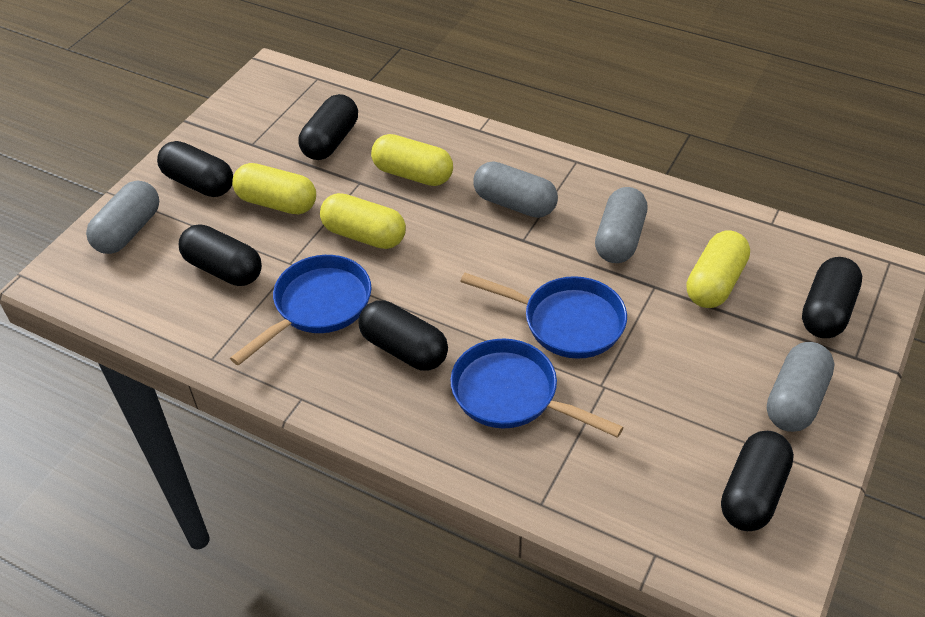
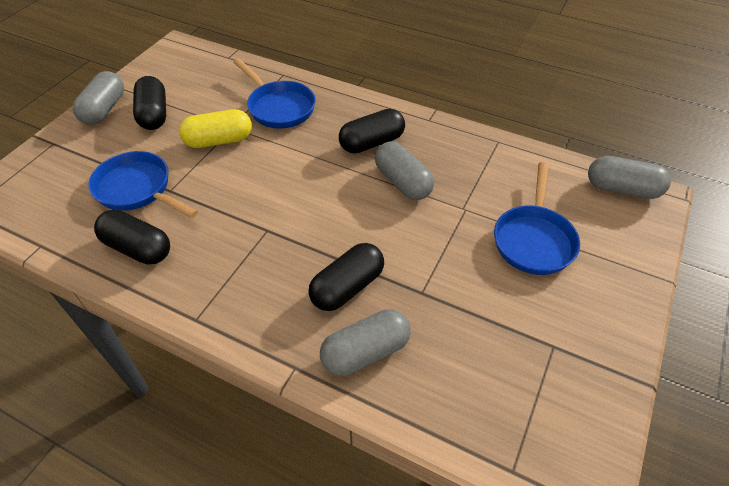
black capsule: 6 -> 4
yellow capsule: 4 -> 1

